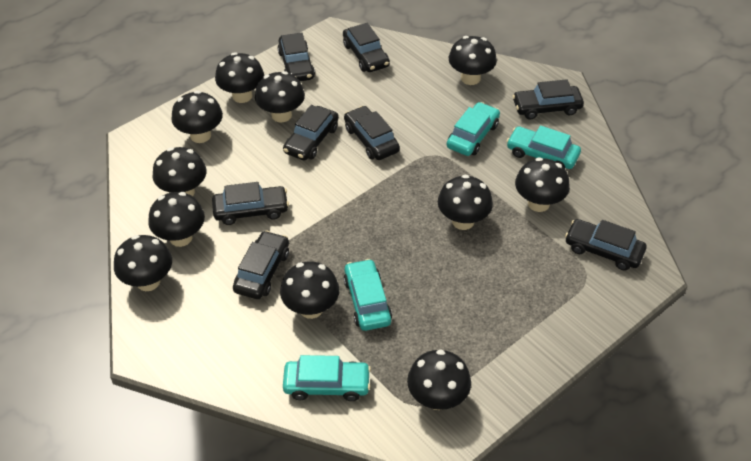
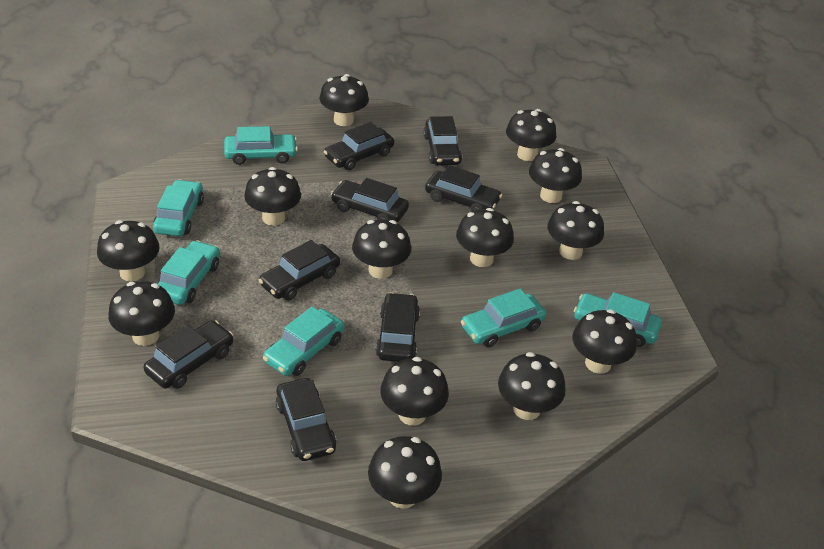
black mushroom: 11 -> 13
turquoise car: 4 -> 6

